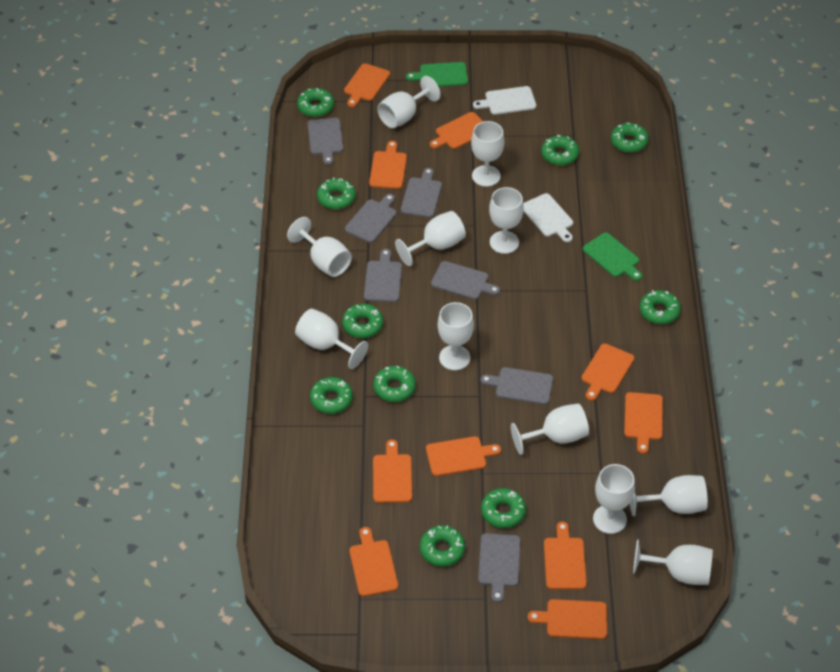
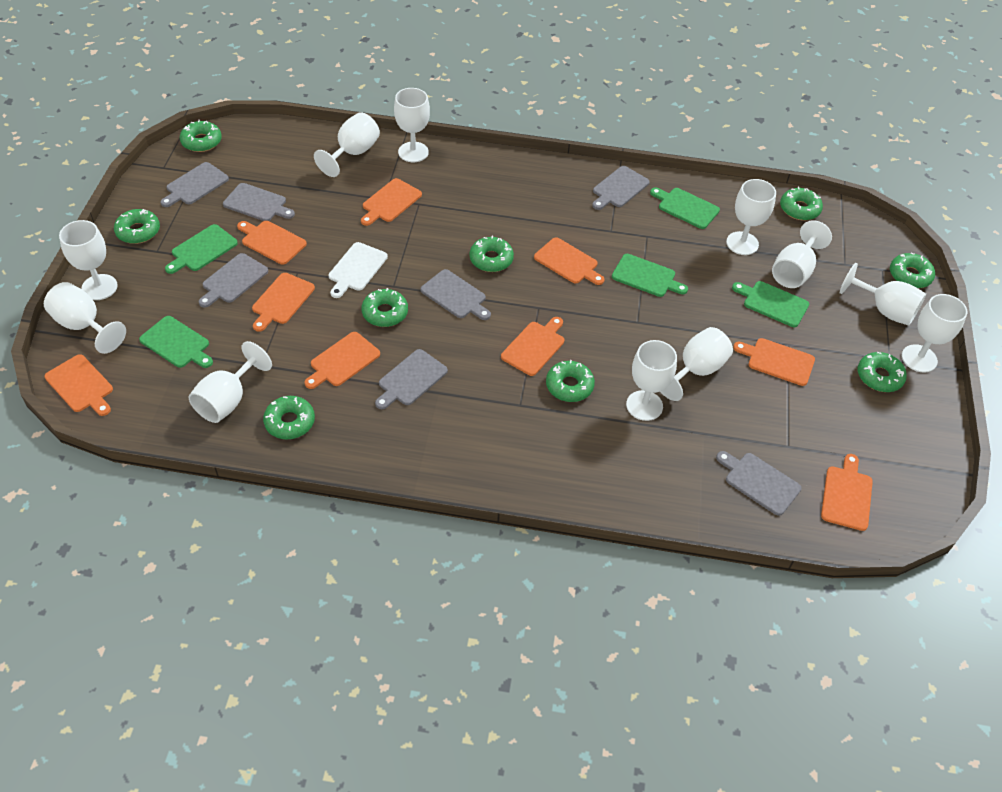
green cutting board: 2 -> 5
green donut: 10 -> 9
orange cutting board: 10 -> 9
white cutting board: 2 -> 1

